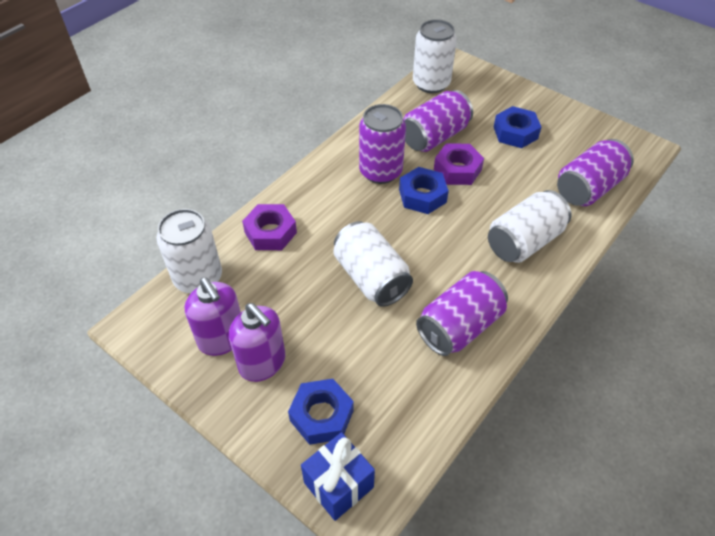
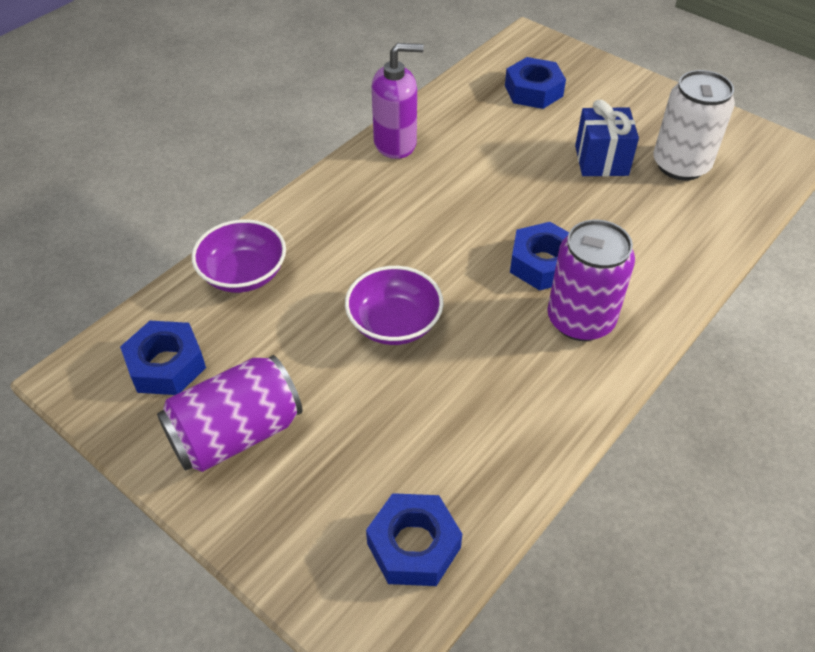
blue nut: 3 -> 4
purple bowl: 0 -> 2
purple can: 4 -> 2
purple nut: 2 -> 0
purple soap dispenser: 2 -> 1
white can: 4 -> 1

